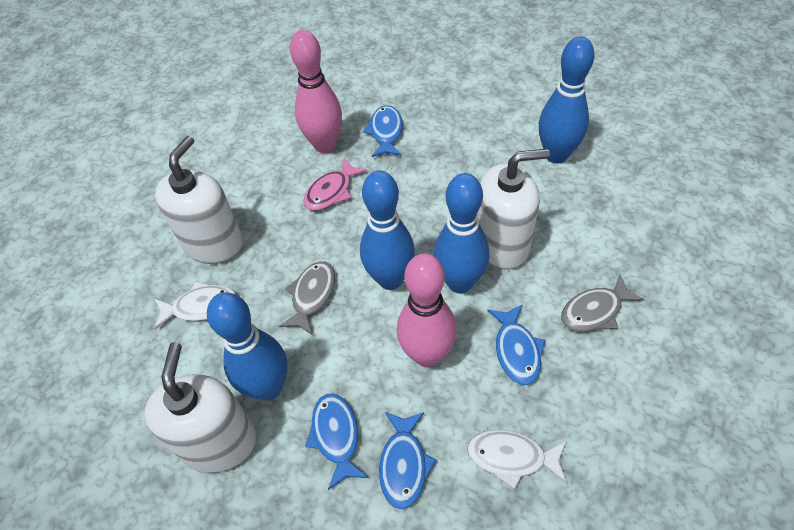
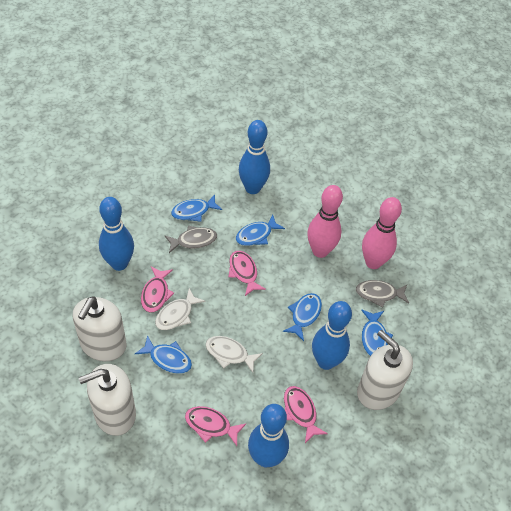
blue fish: 4 -> 5
pink fish: 1 -> 4

